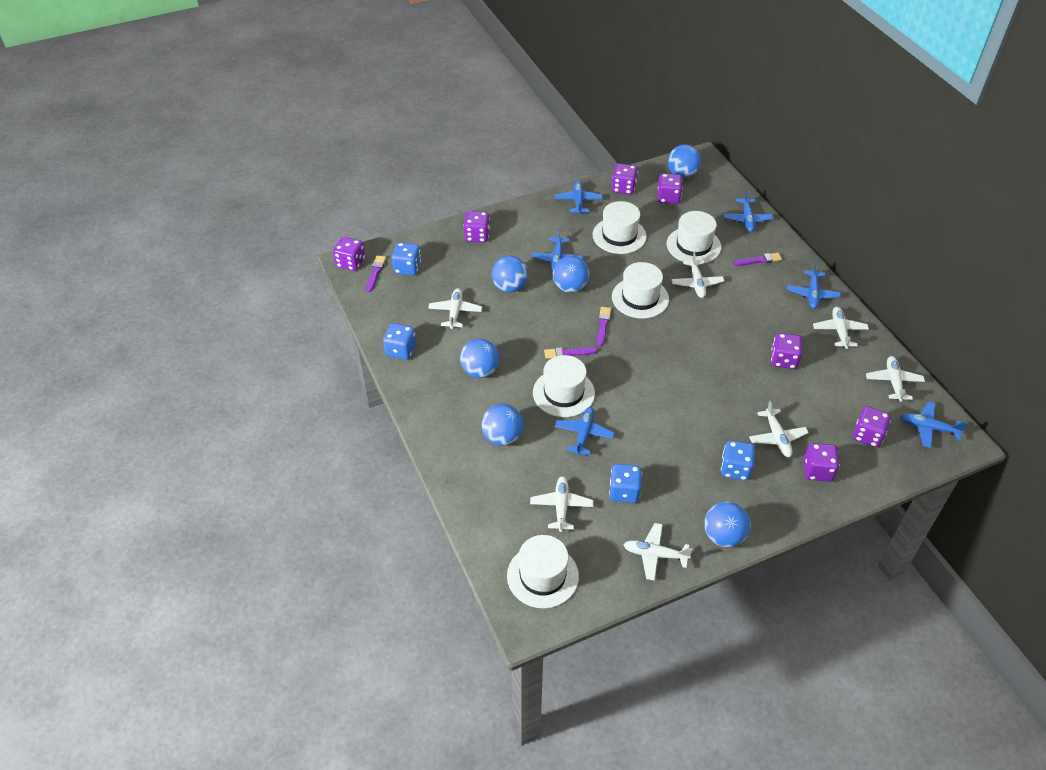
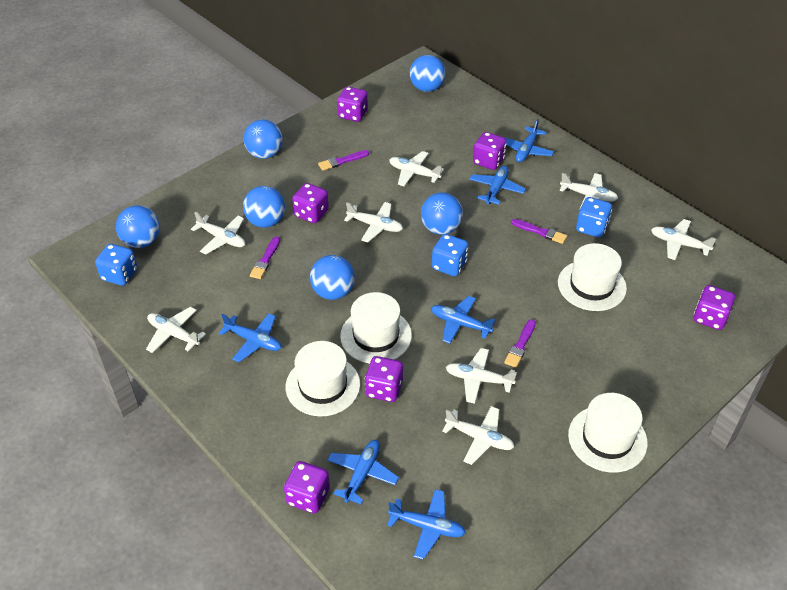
blue dice: 4 -> 3
purple dice: 7 -> 6
white hat: 5 -> 4
white plane: 7 -> 8

